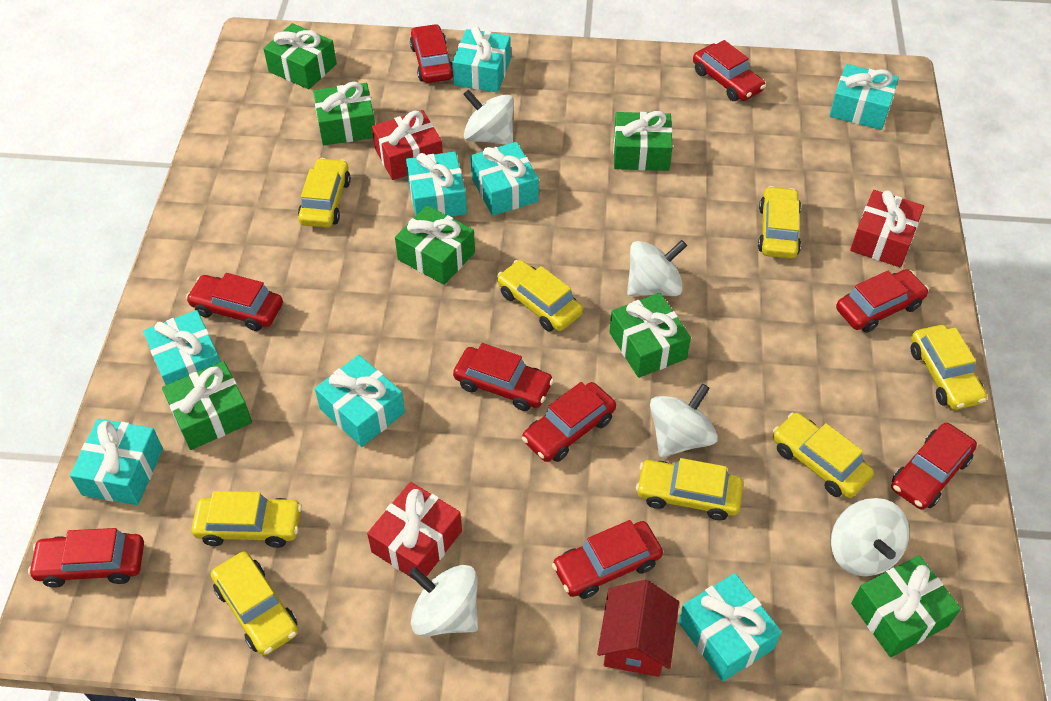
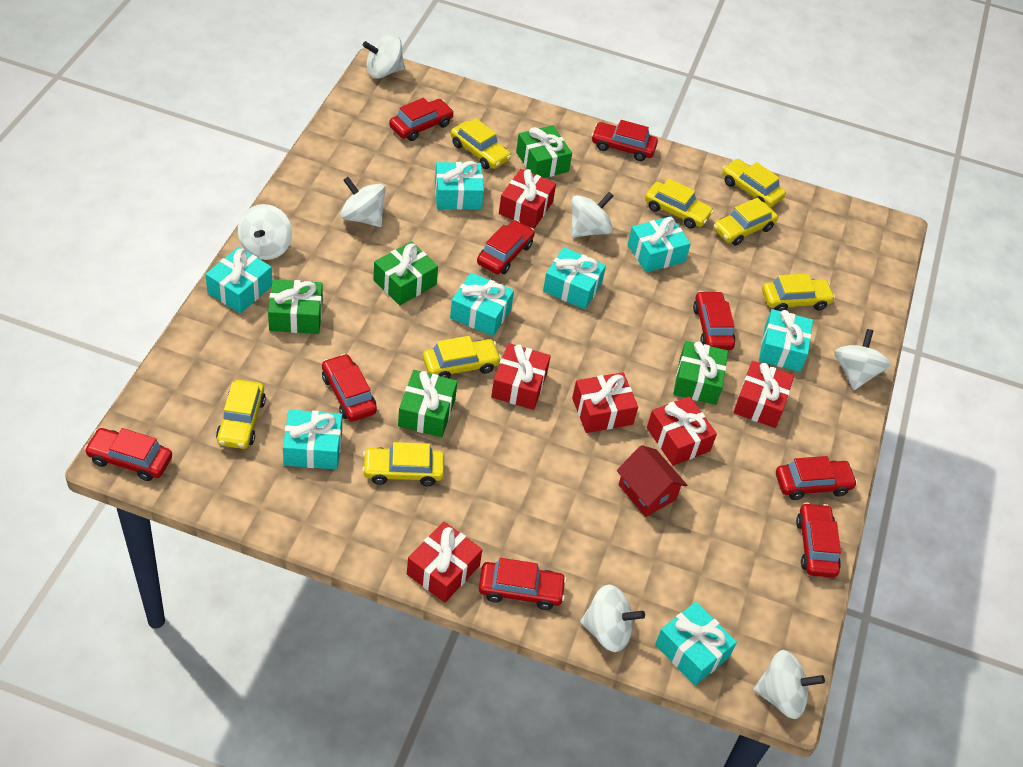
green gift: 7 -> 5
red gift: 3 -> 6
white spinning top: 5 -> 7

